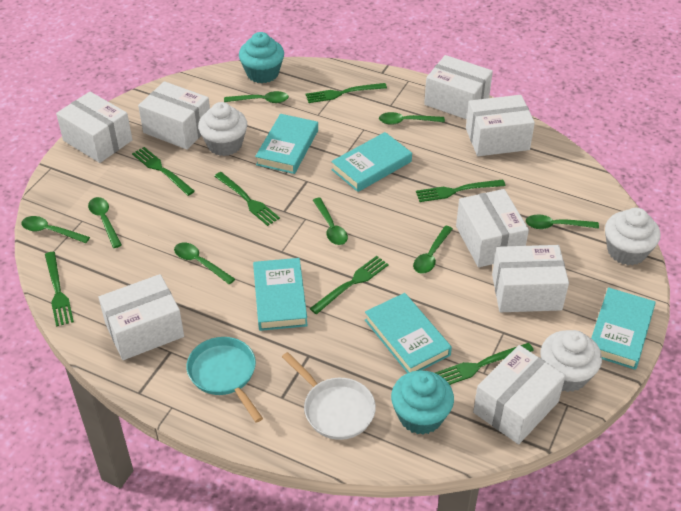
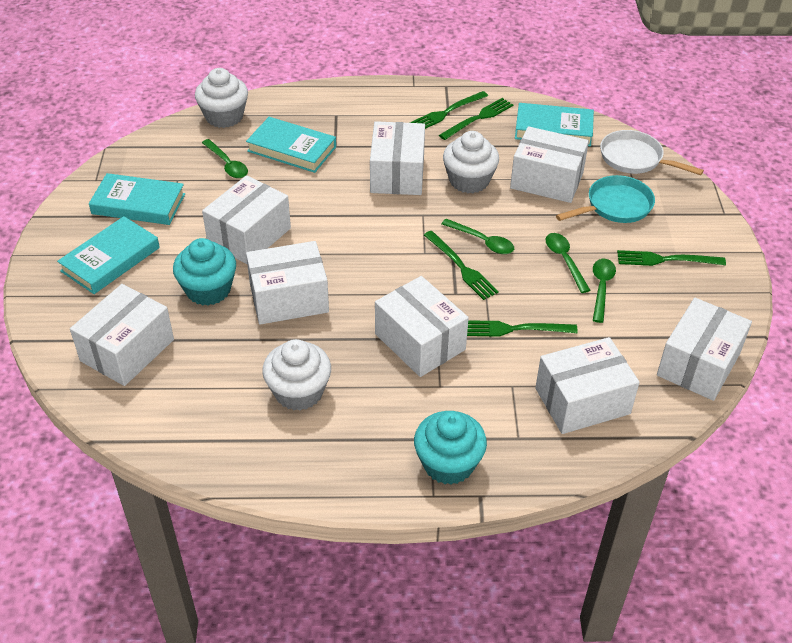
green fork: 7 -> 5
green spoon: 8 -> 4
turquoise book: 5 -> 4

